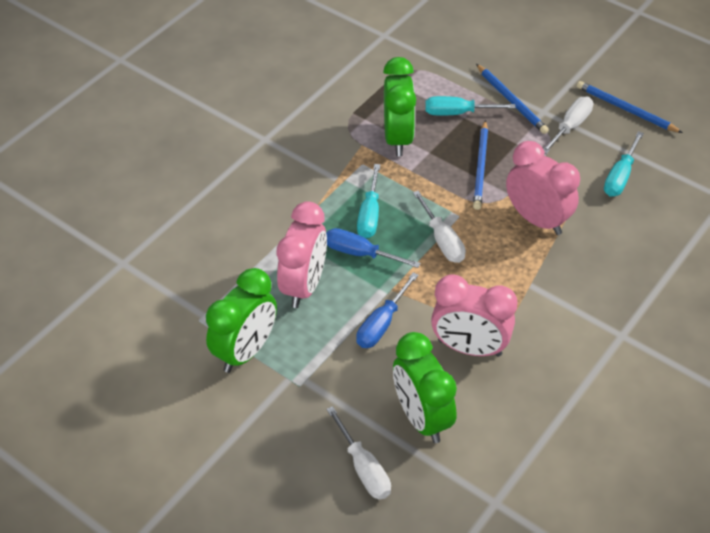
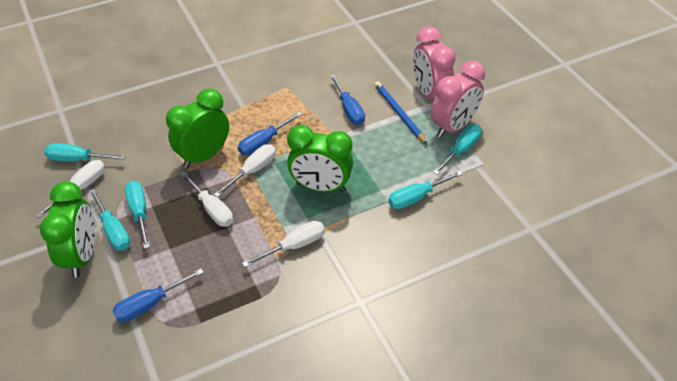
blue pencil: 3 -> 1
blue screwdriver: 2 -> 3
pink clock: 3 -> 2
turquoise screwdriver: 3 -> 5
white screwdriver: 3 -> 4

